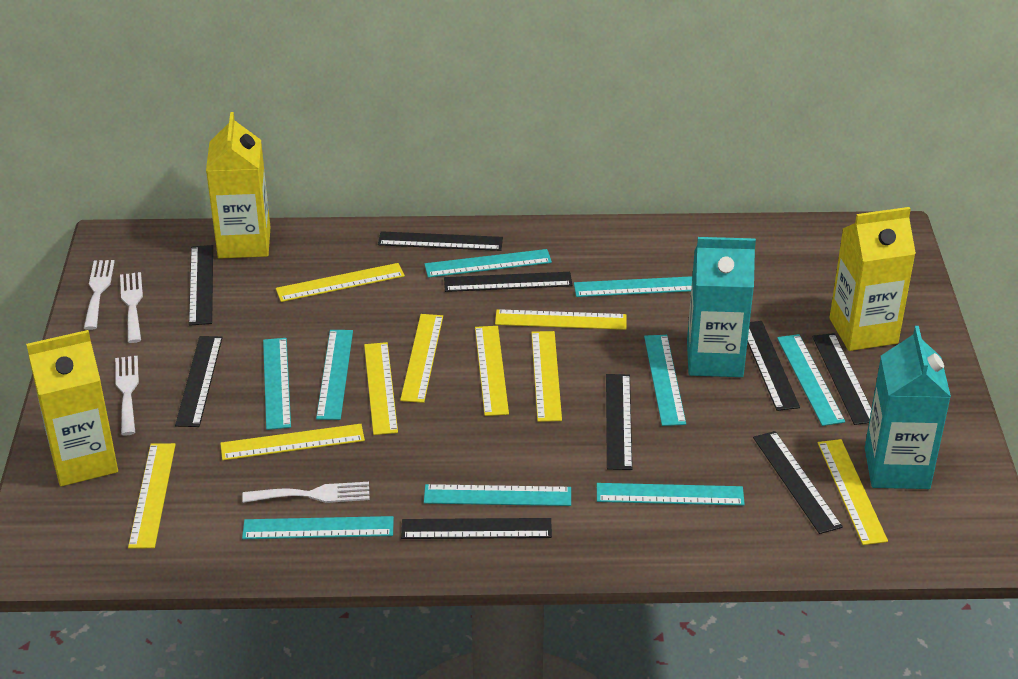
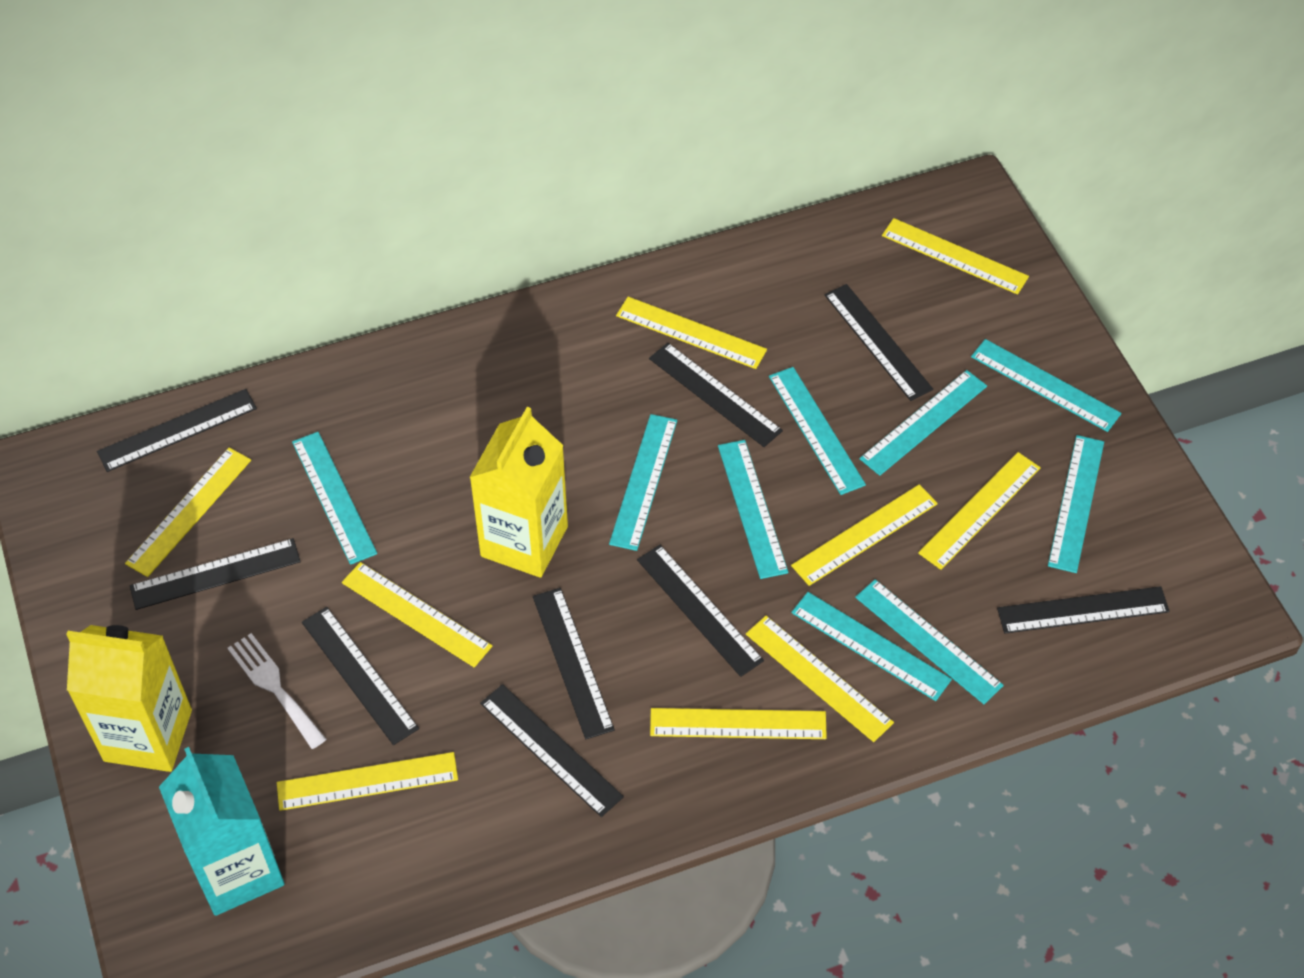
turquoise carton: 2 -> 1
white fork: 4 -> 1
yellow carton: 3 -> 2

